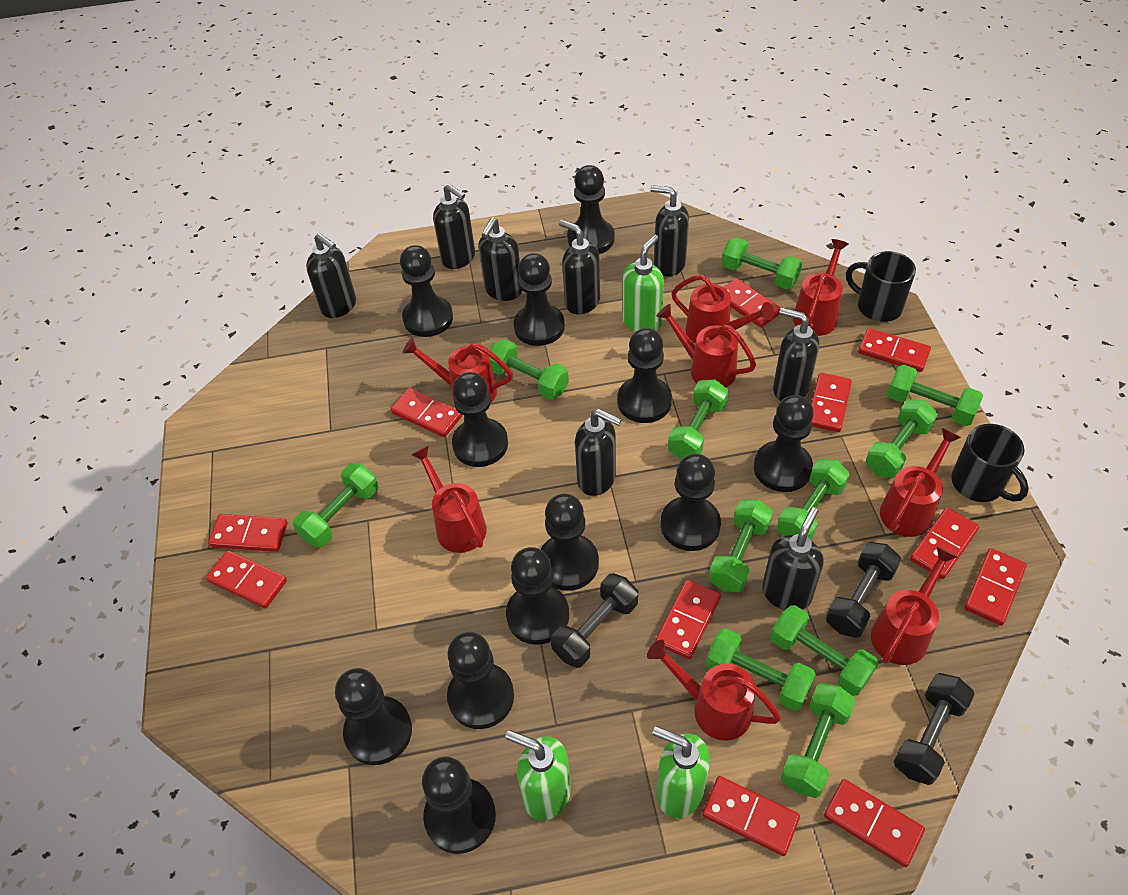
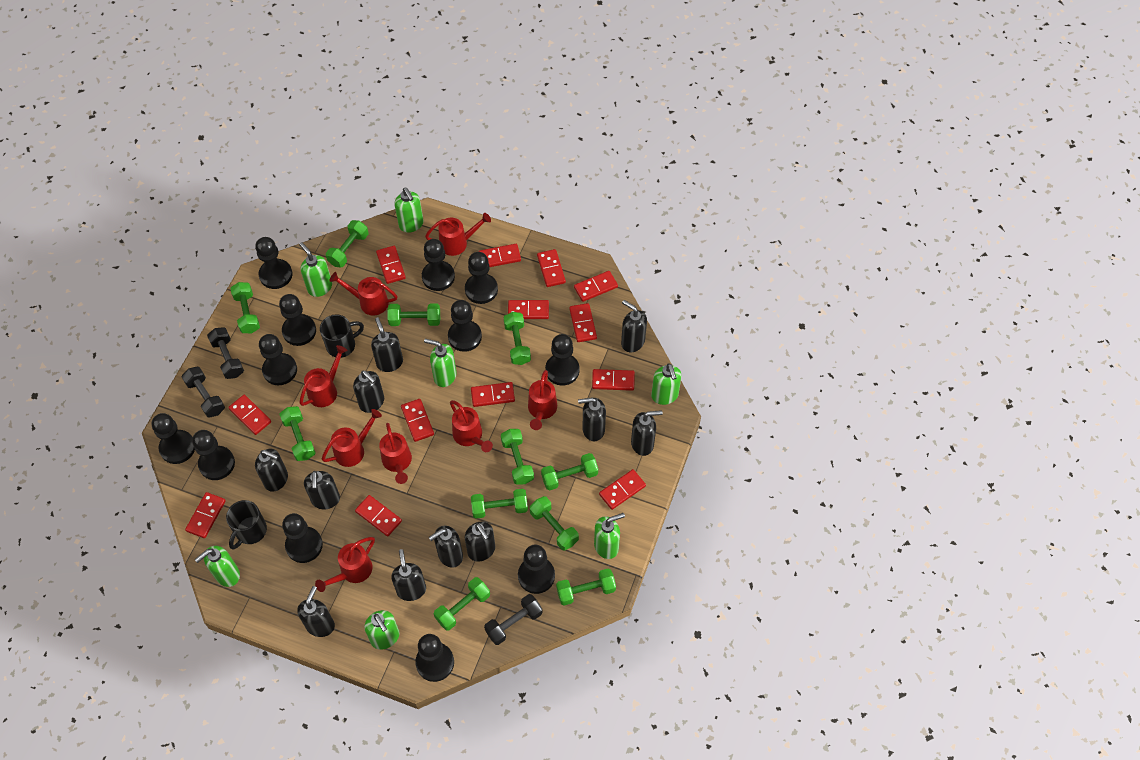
black soap dispenser: 8 -> 11
green soap dispenser: 3 -> 7
red domino: 11 -> 13

